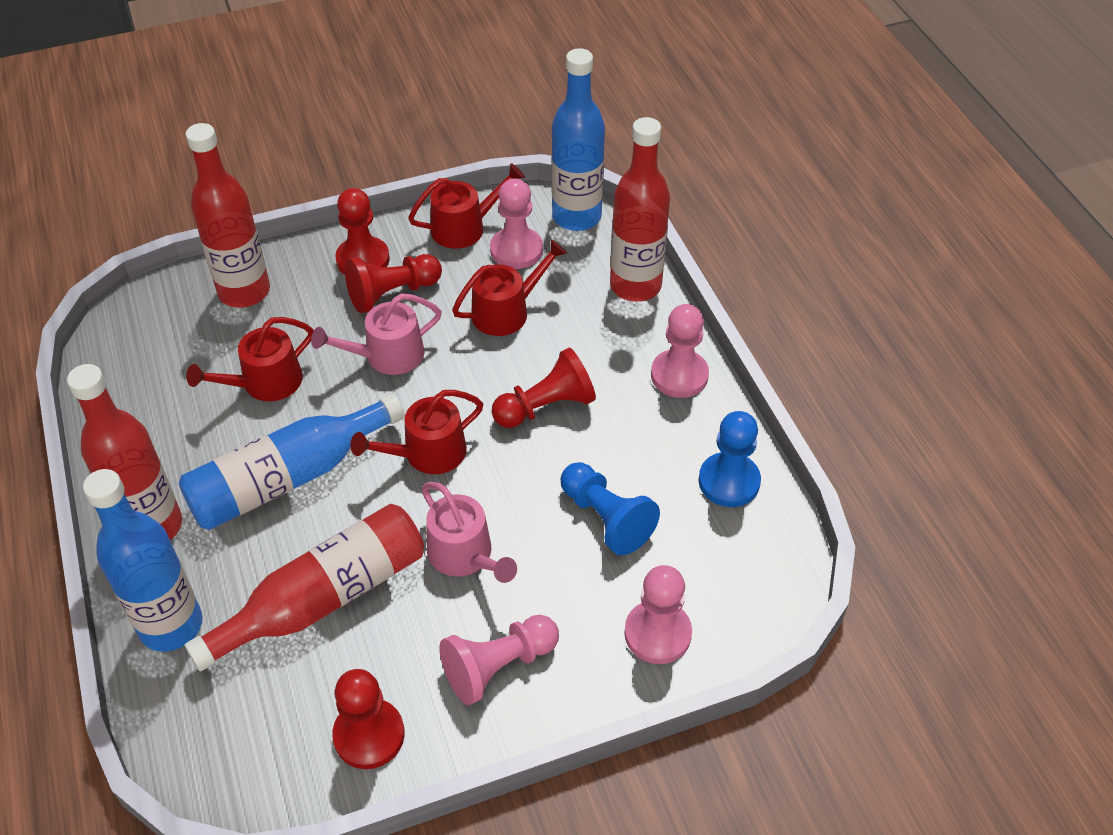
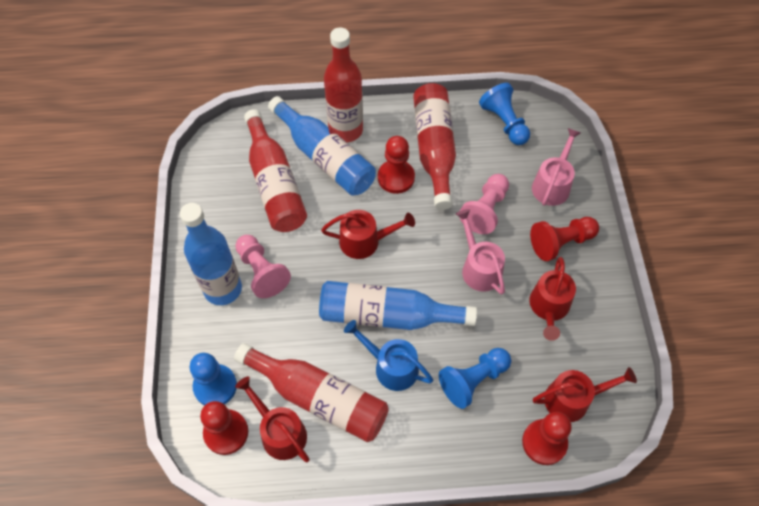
blue pawn: 2 -> 3
blue watering can: 0 -> 1
pink pawn: 4 -> 2

